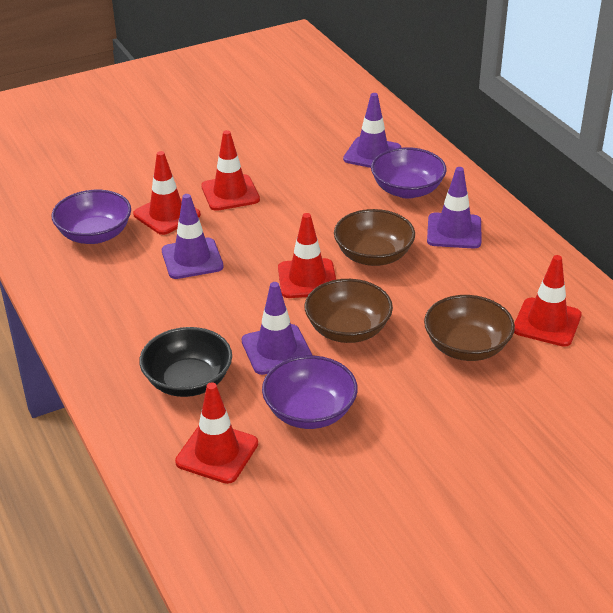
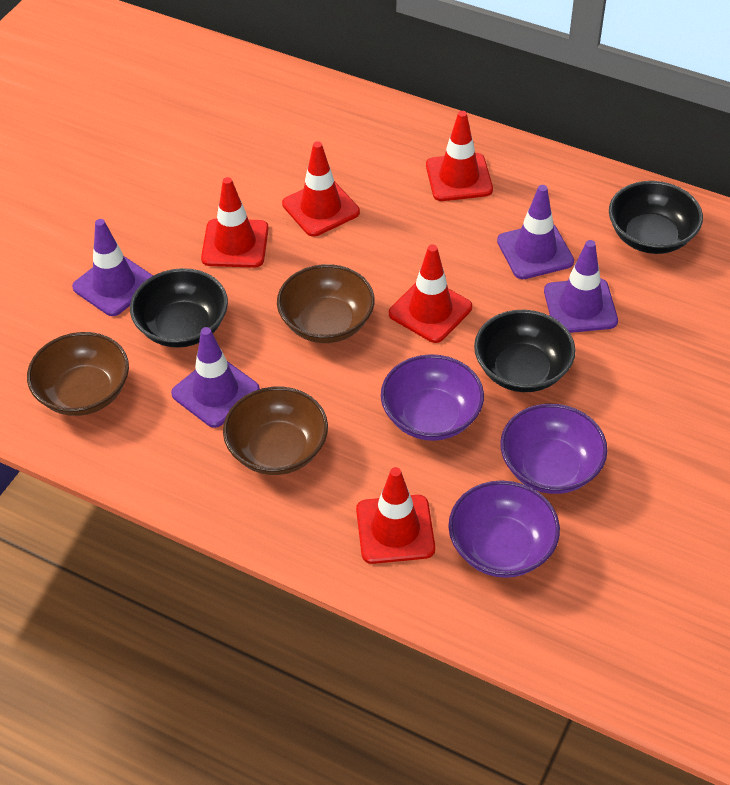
black bowl: 1 -> 3

